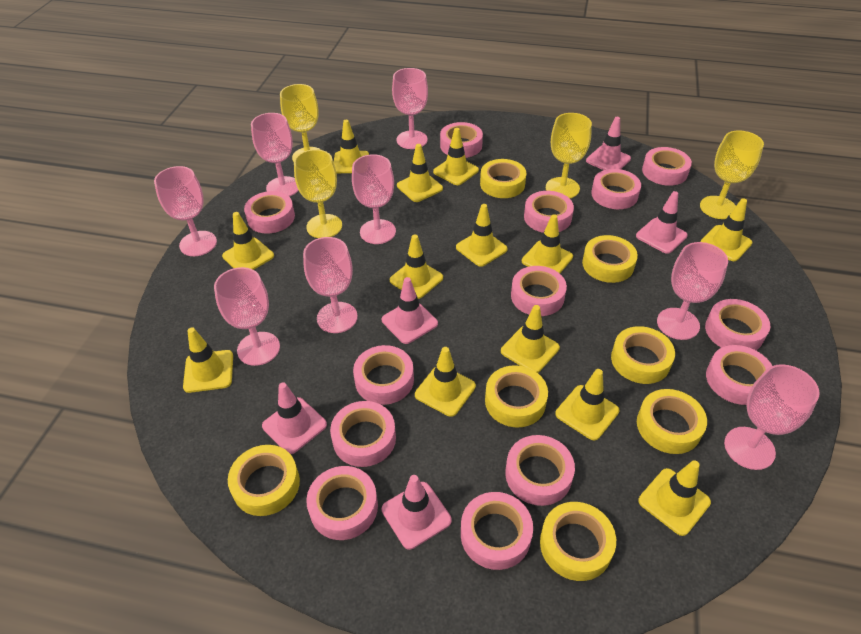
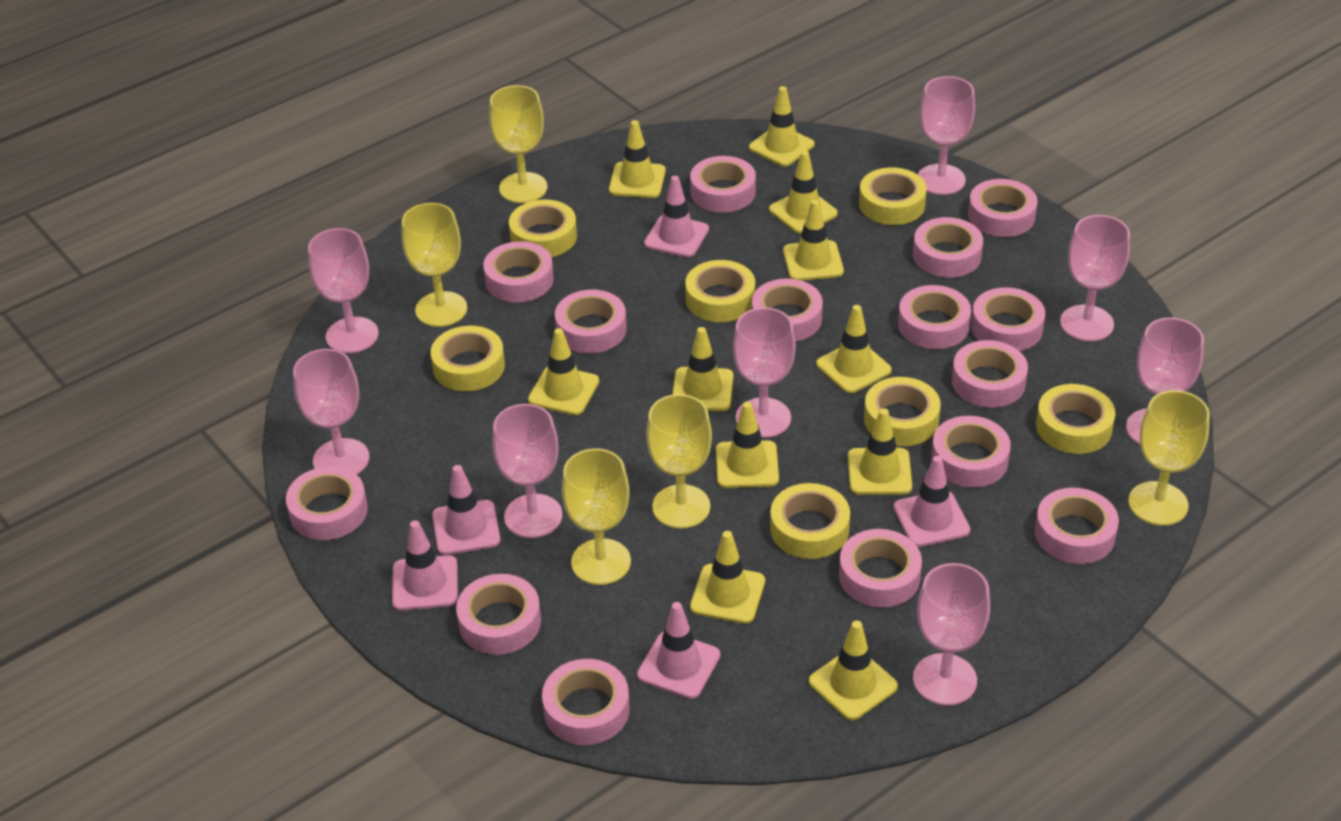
pink tape: 13 -> 15
yellow goblet: 4 -> 5
yellow traffic cone: 13 -> 11

